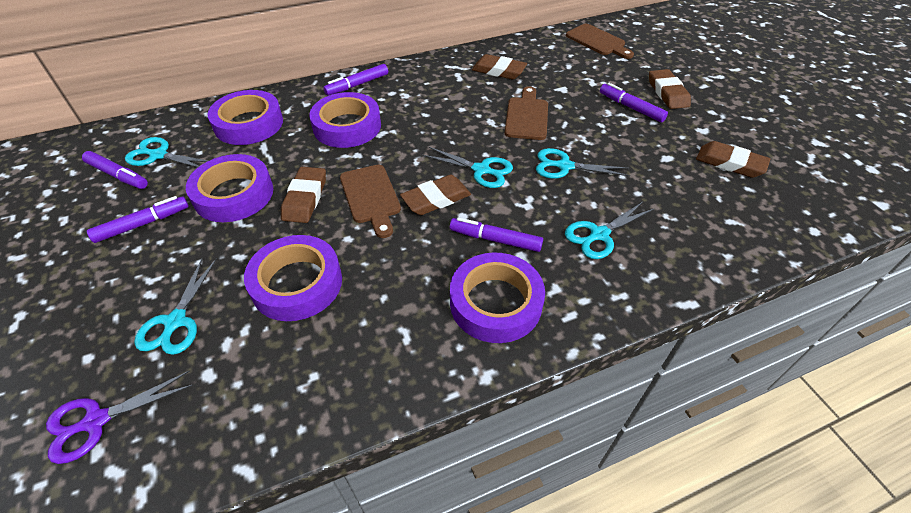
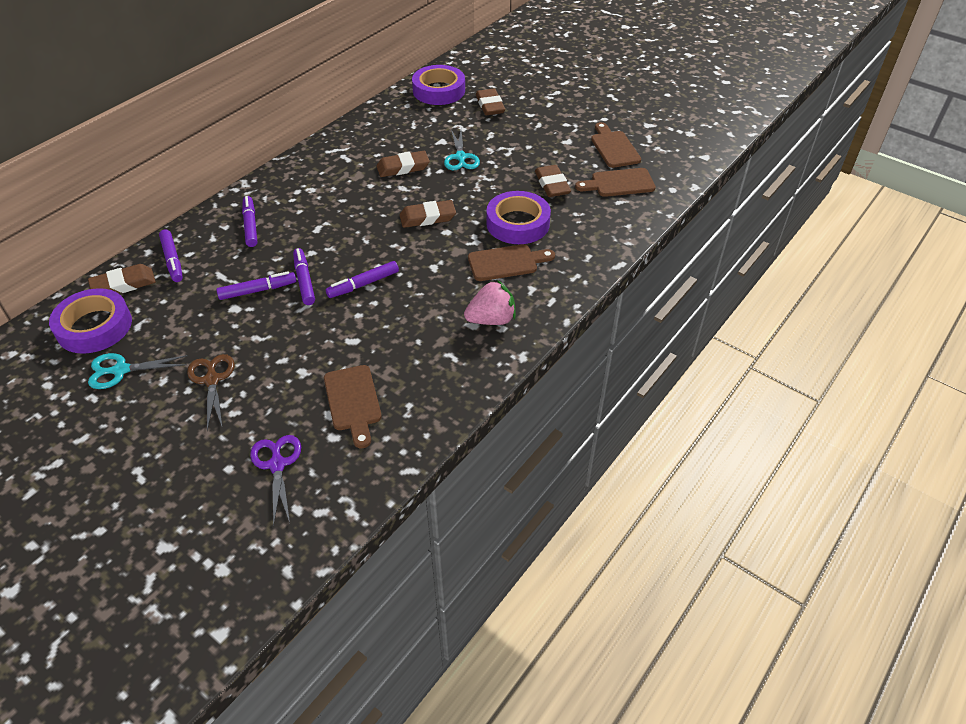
brown cutting board: 3 -> 4
brown scissors: 0 -> 1
pink strawberry: 0 -> 1
purple tape: 5 -> 3
turquoise scissors: 5 -> 2

